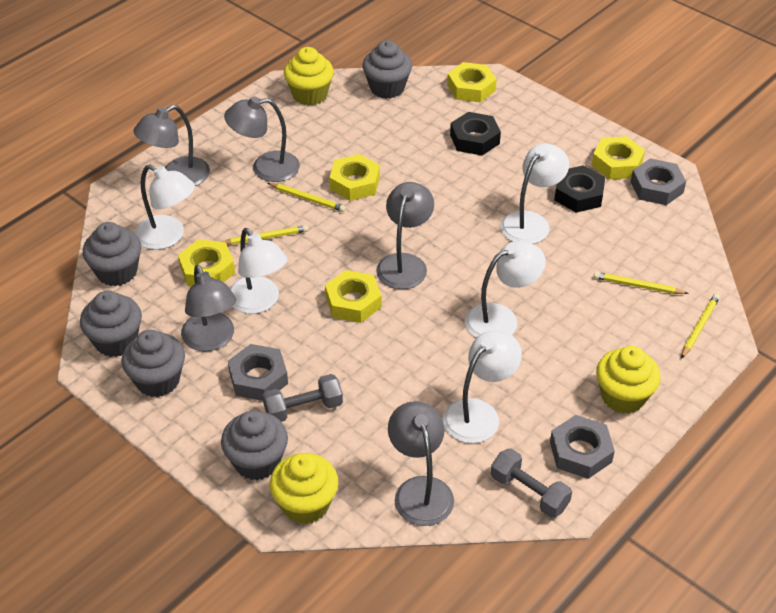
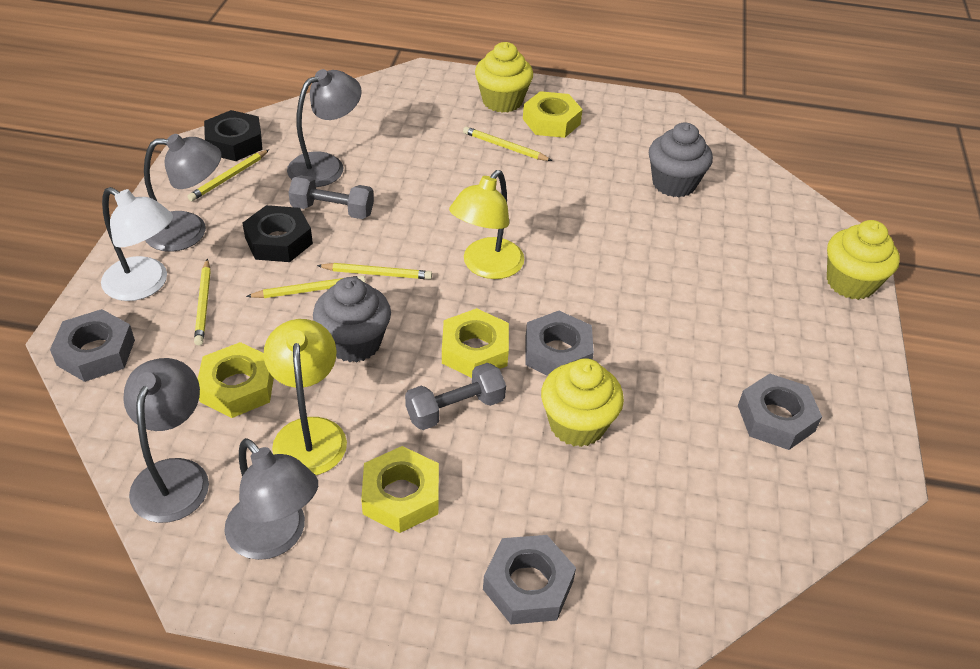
grey cupcake: 5 -> 2
grey lamp: 5 -> 4
grey nut: 3 -> 4
white lamp: 5 -> 1
yellow lamp: 0 -> 2
yellow nut: 5 -> 4
yellow pencil: 4 -> 5

